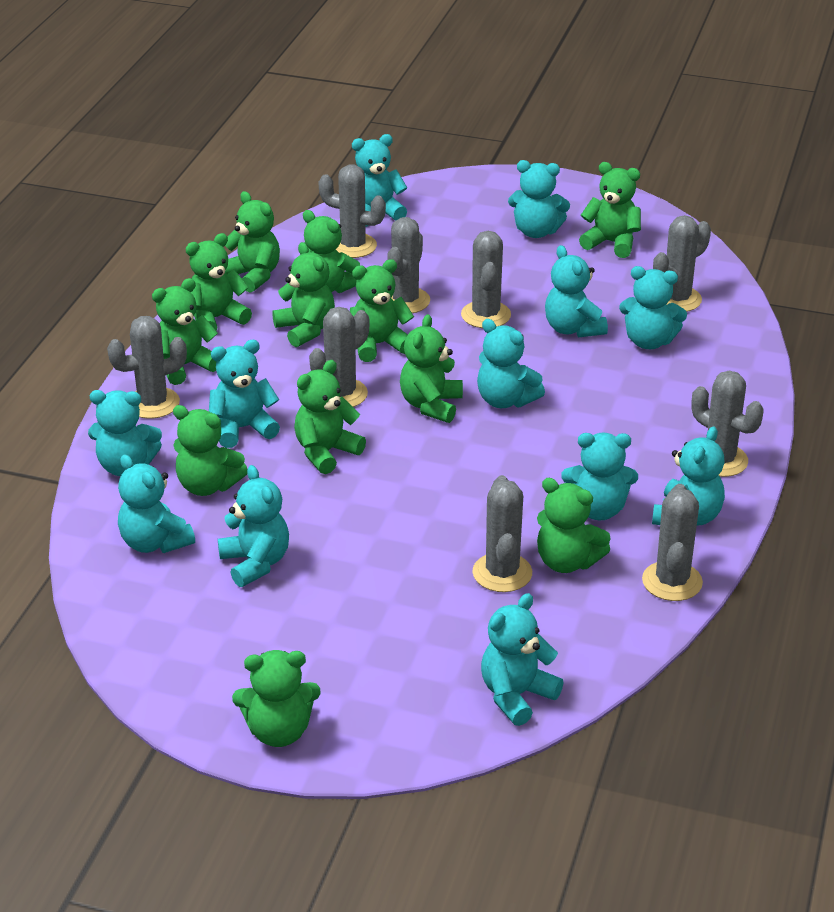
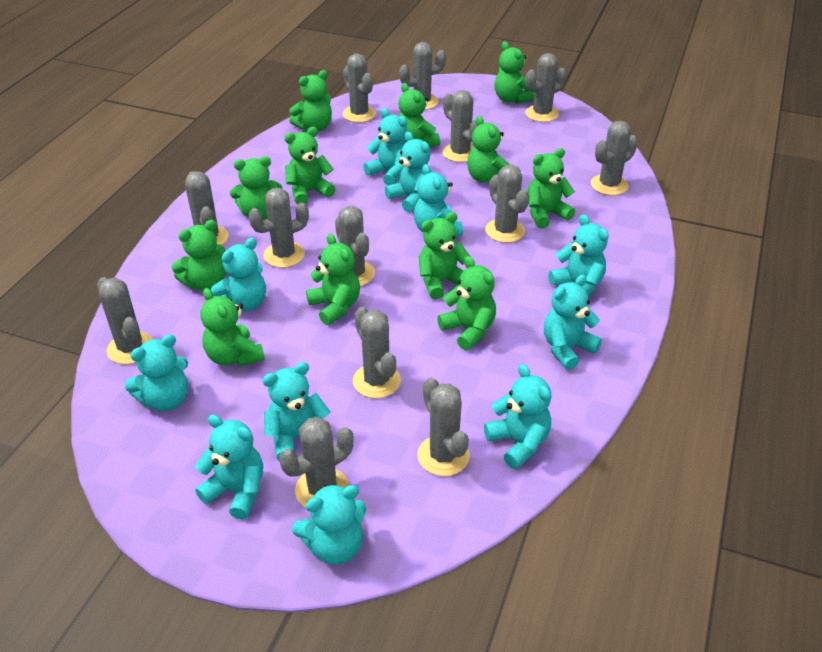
grey cactus: 9 -> 13
turquoise teddy bear: 12 -> 11

